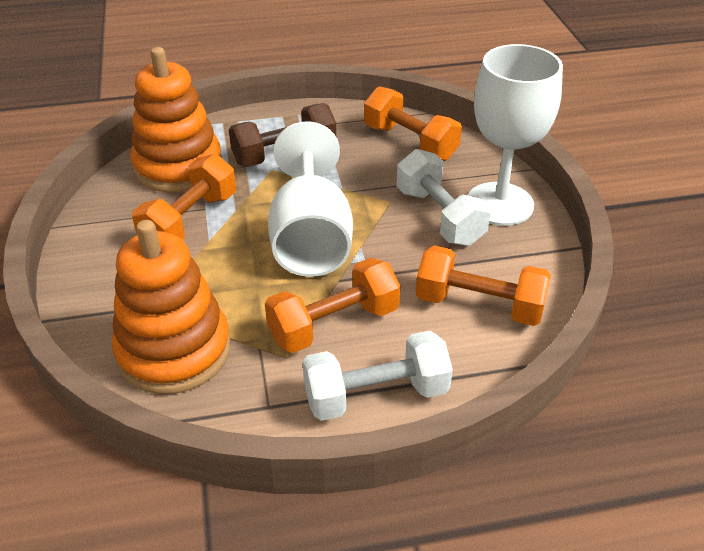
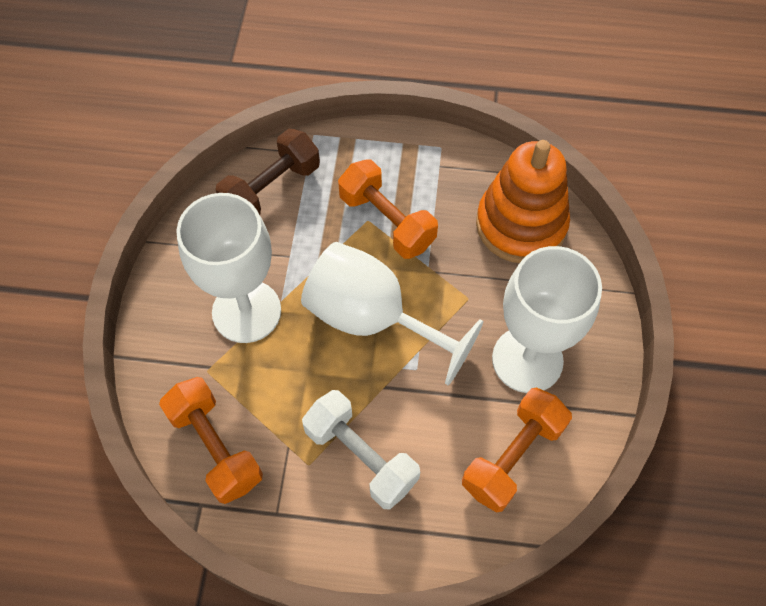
orange dumbbell: 4 -> 3
orange stacking toy: 2 -> 1
white dumbbell: 2 -> 1
white goblet: 2 -> 3

